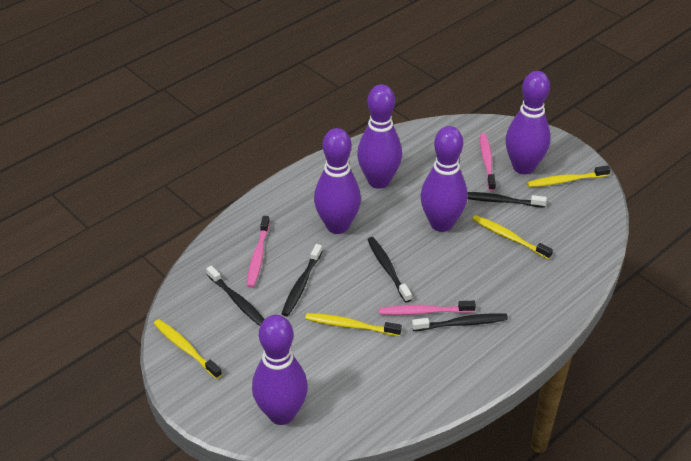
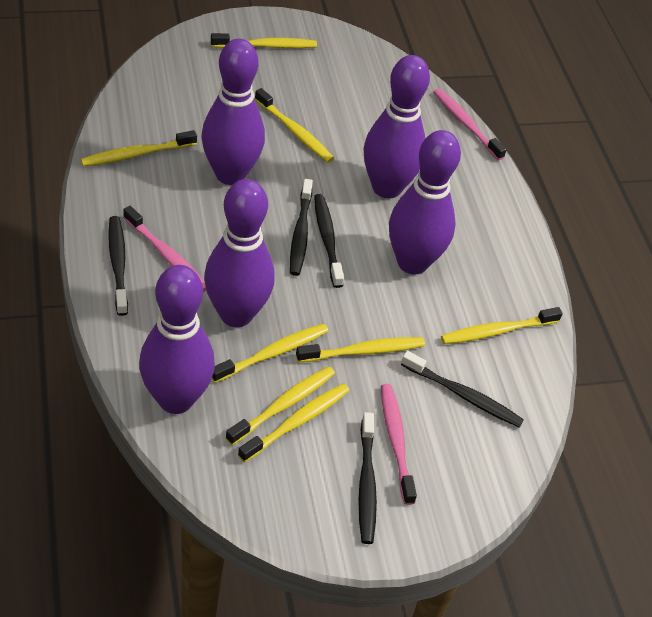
yellow toothbrush: 4 -> 8

